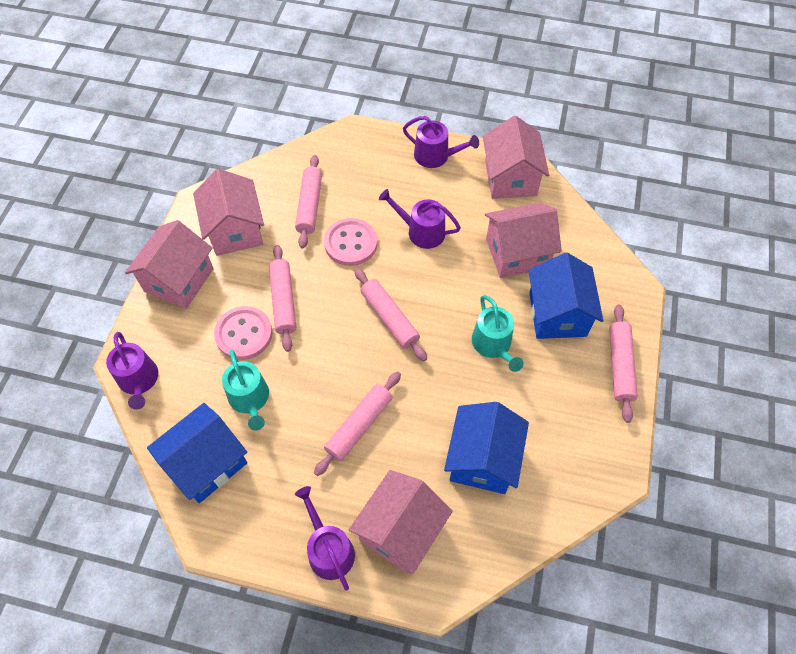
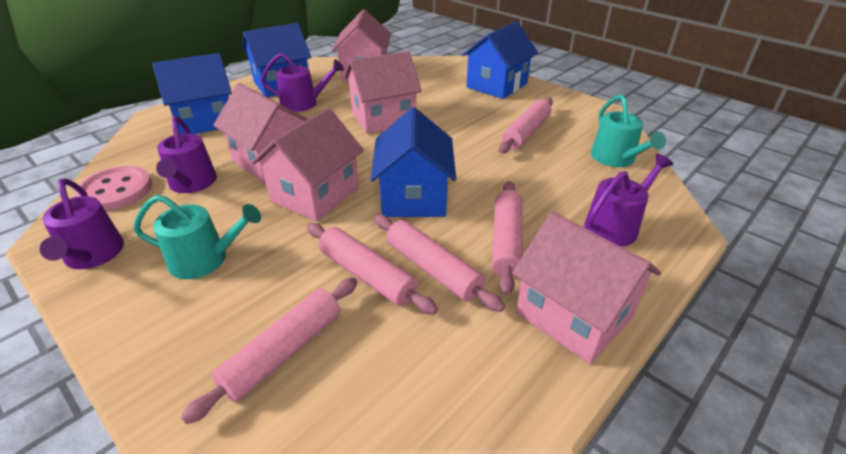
blue house: 3 -> 4
pink button: 2 -> 1

